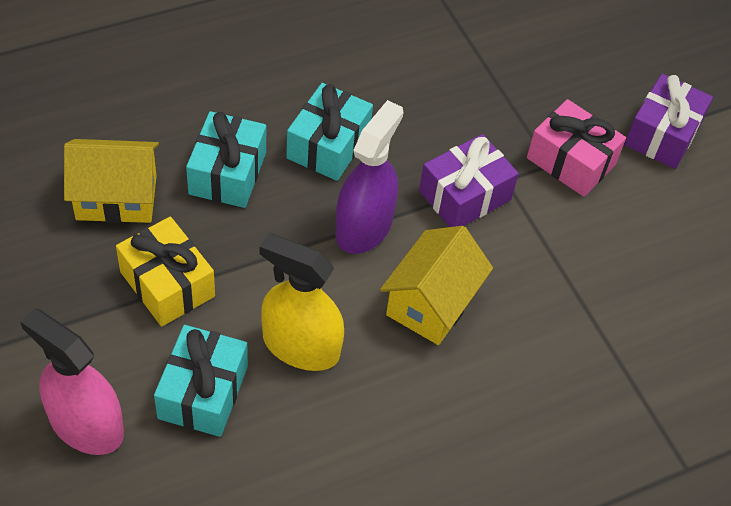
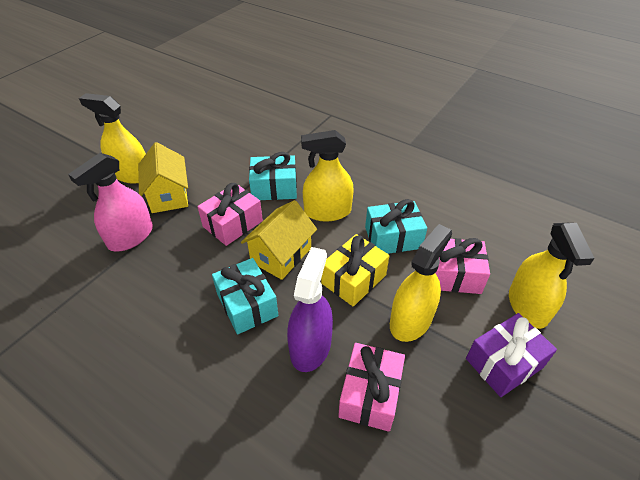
pink gift: 1 -> 3
purple gift: 2 -> 1
yellow spray bottle: 1 -> 4

